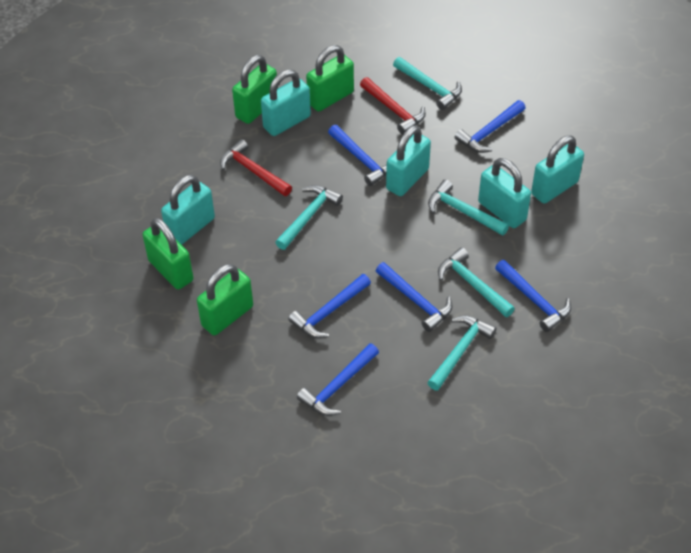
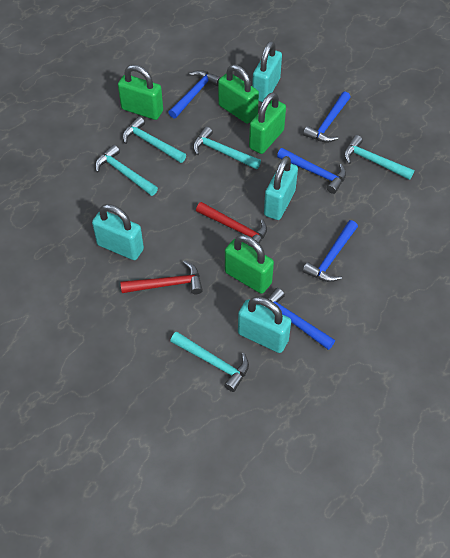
blue hammer: 6 -> 5
turquoise padlock: 5 -> 4

